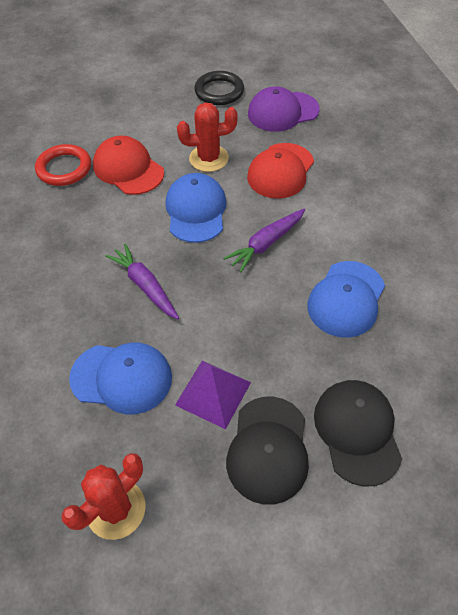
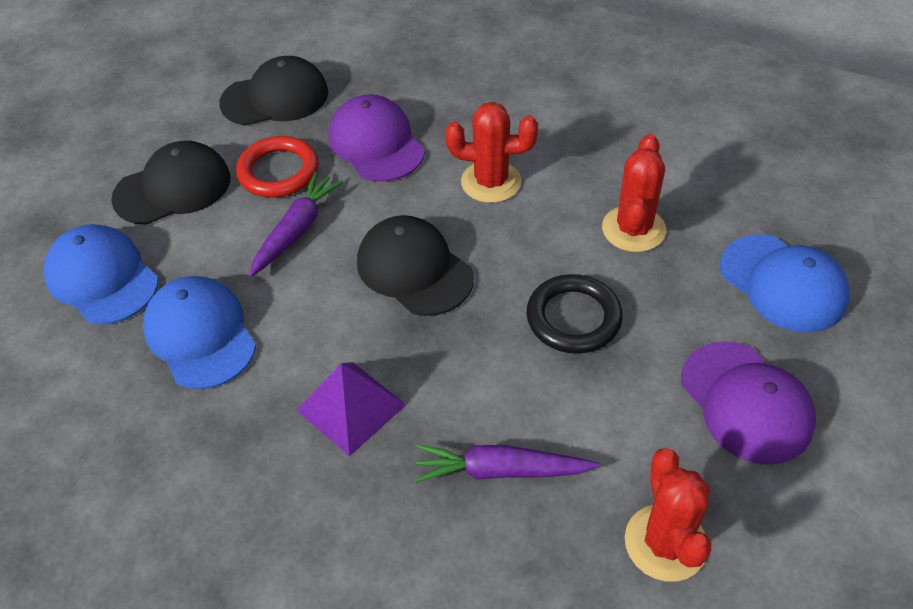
black cap: 2 -> 3
purple cap: 1 -> 2
red cactus: 2 -> 3
red cap: 2 -> 0

